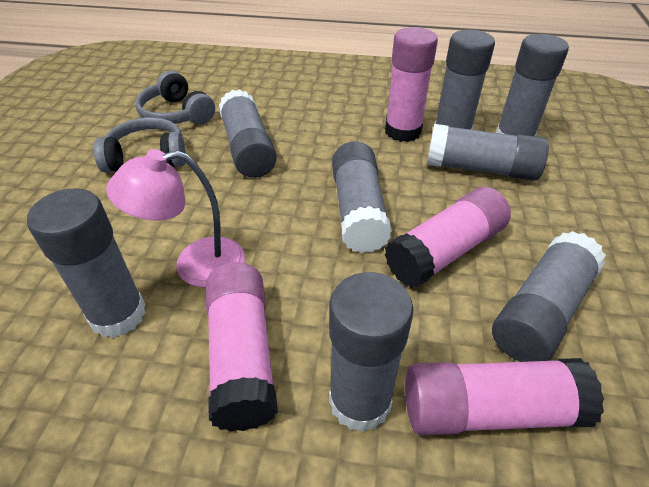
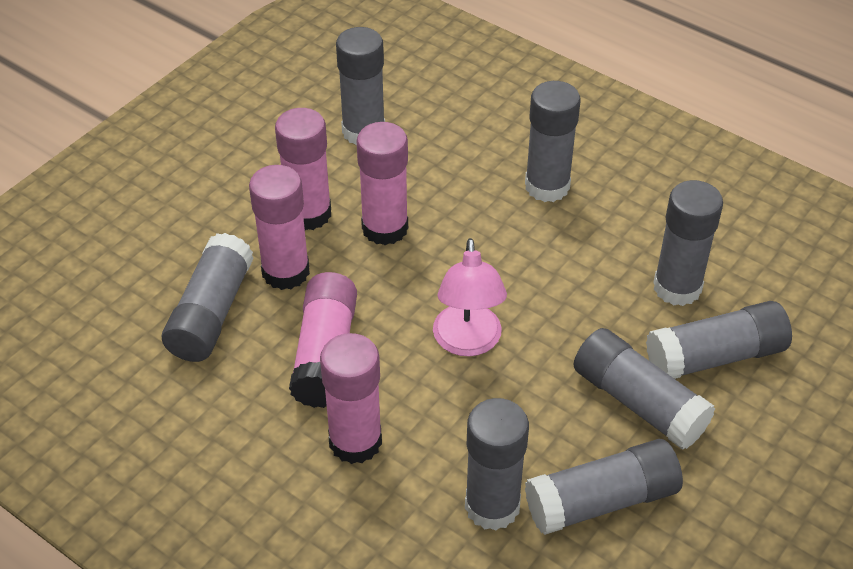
grey headphones: 2 -> 0
pink glue stick: 4 -> 5

